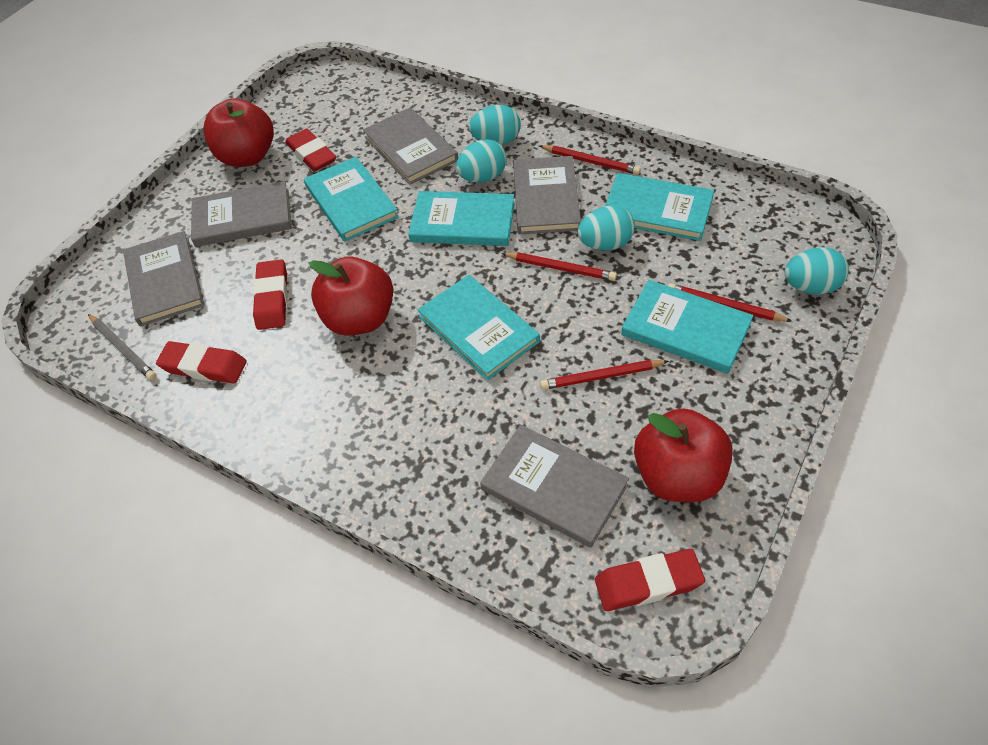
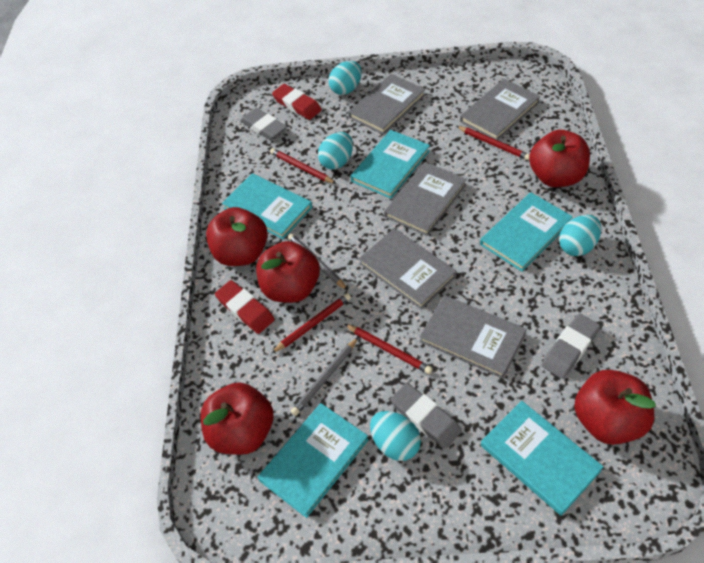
grey eraser: 0 -> 3
grey pencil: 1 -> 2
red apple: 3 -> 5
red eraser: 4 -> 2

